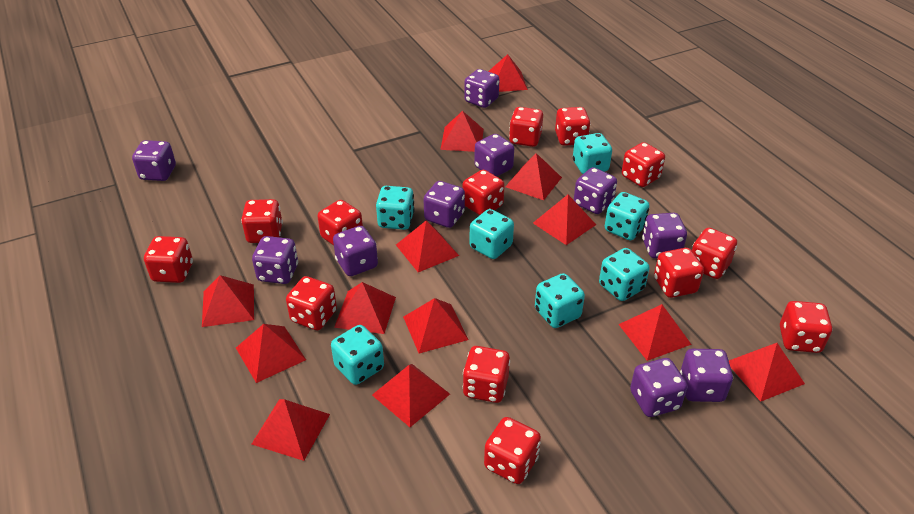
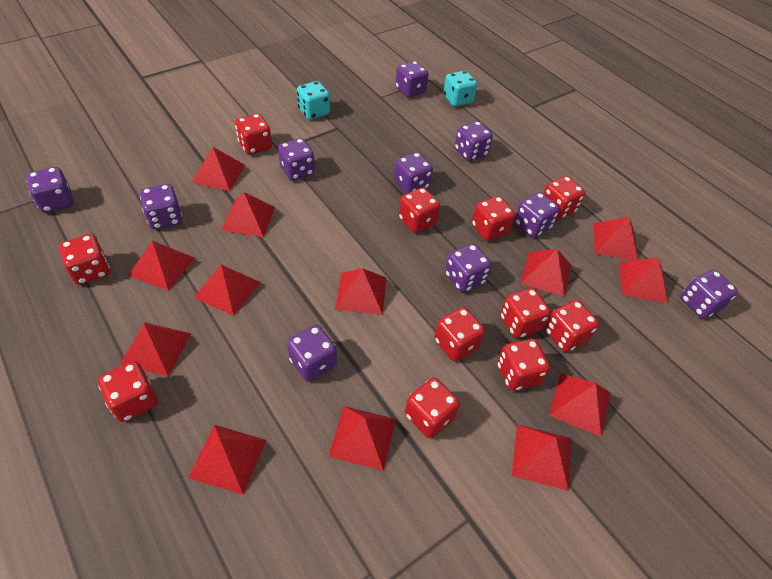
red dice: 13 -> 11
turquoise dice: 7 -> 2

